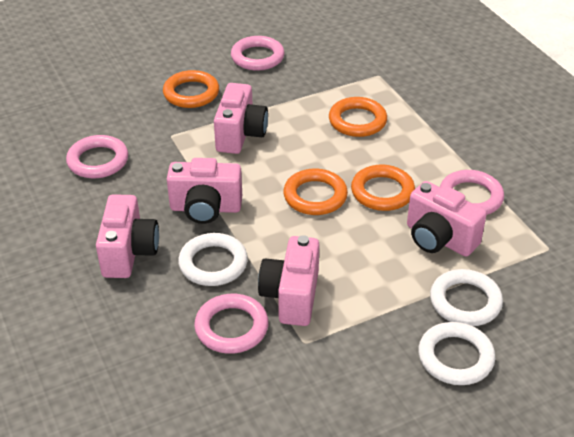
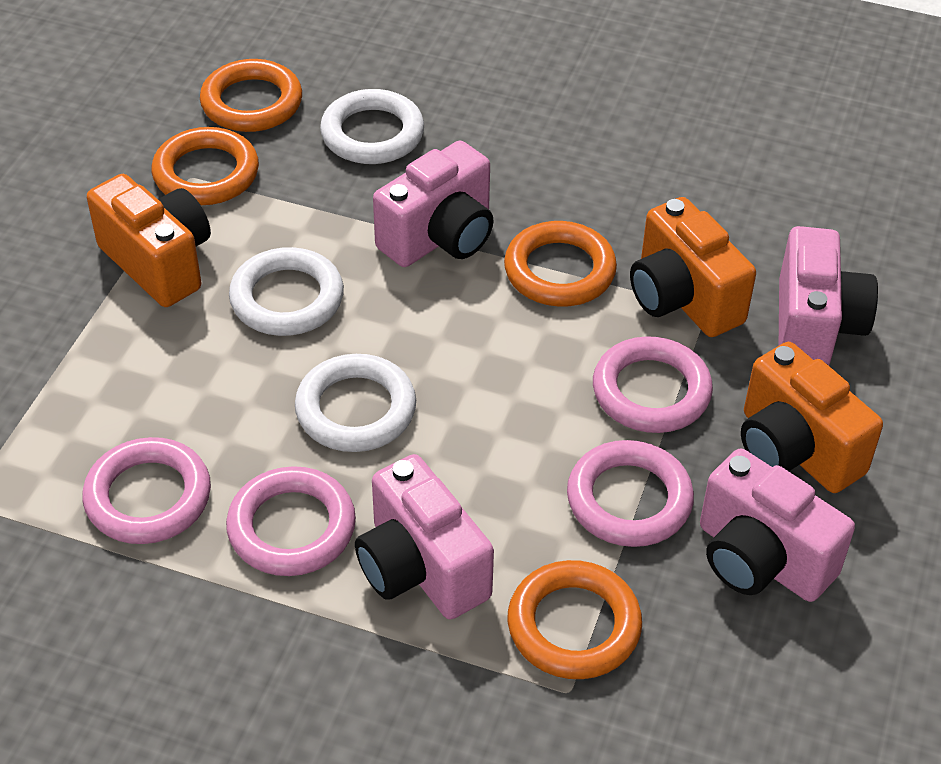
orange camera: 0 -> 3
pink camera: 5 -> 4

